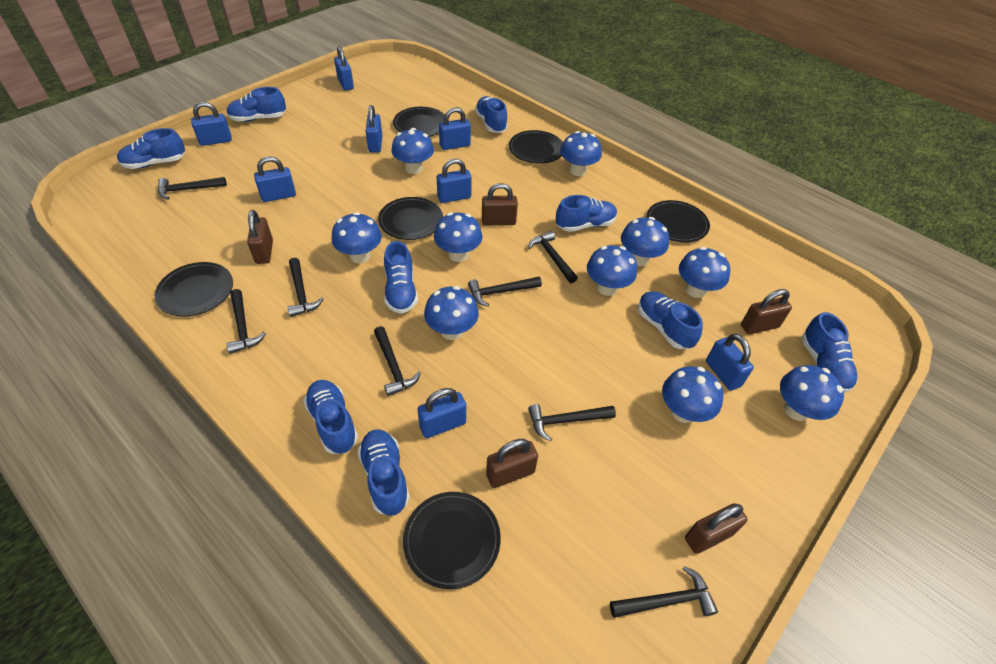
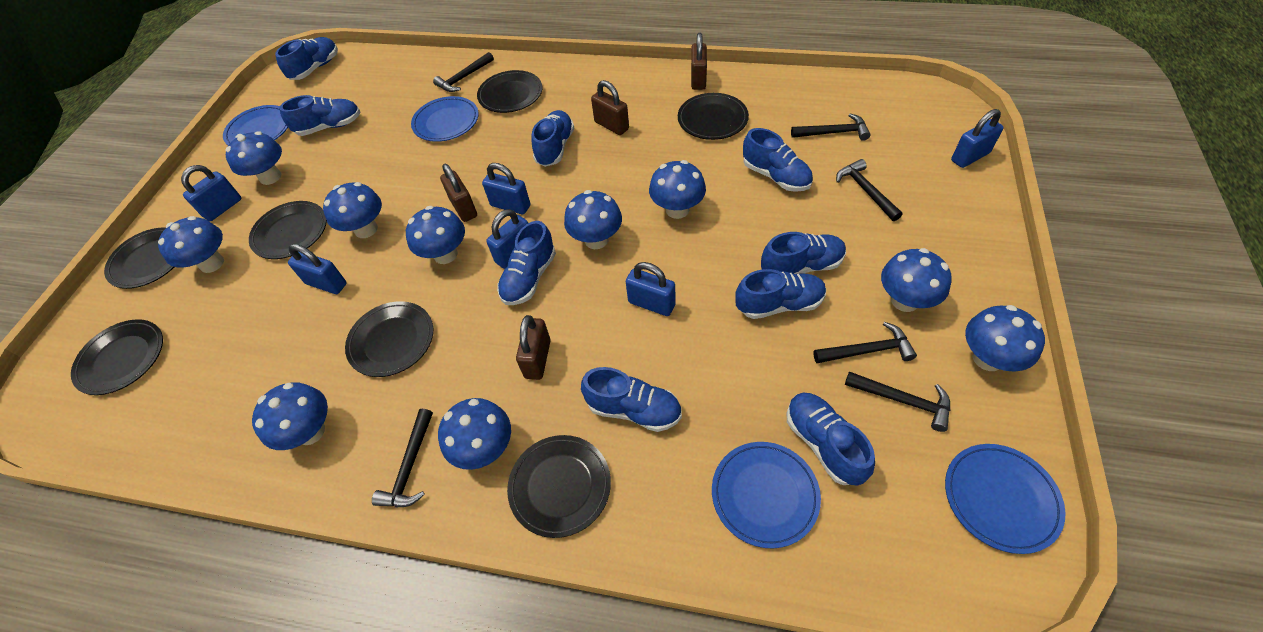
black hammer: 8 -> 6
black plate: 6 -> 7
blue padlock: 8 -> 6
blue plate: 0 -> 4
brown padlock: 5 -> 4

